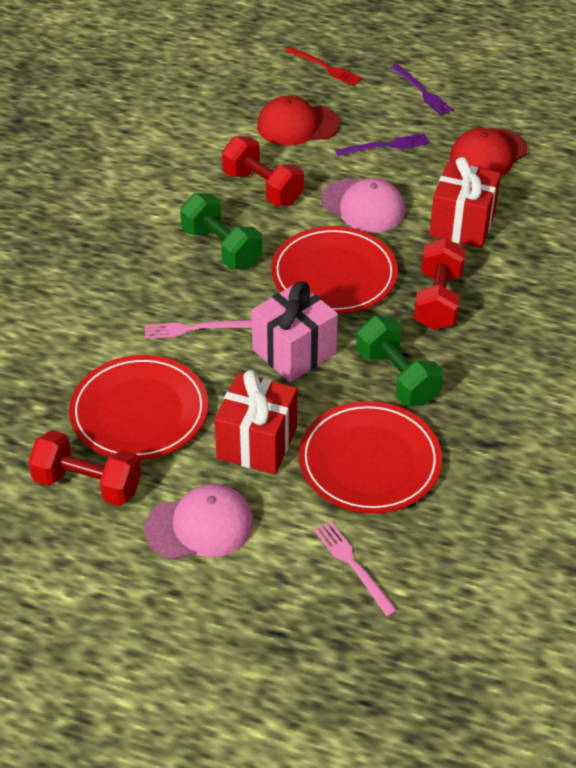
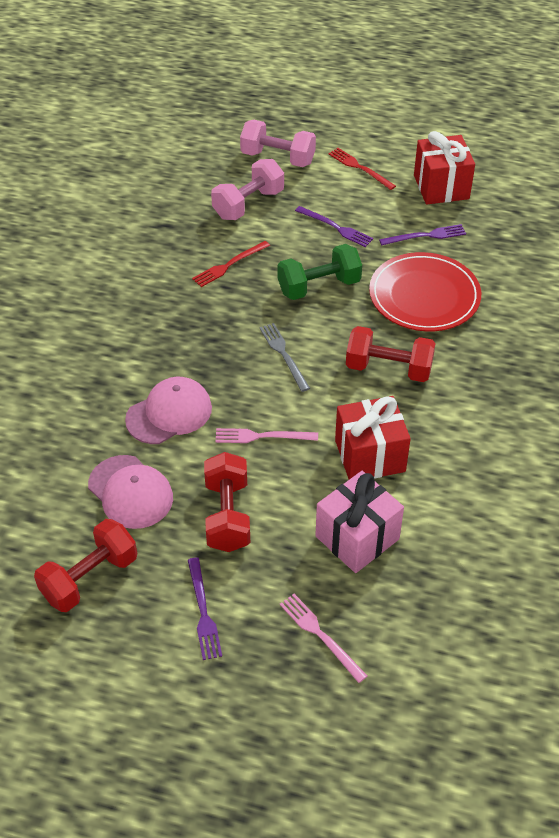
green dumbbell: 2 -> 1
grey fork: 0 -> 1
pink dumbbell: 0 -> 2
purple fork: 2 -> 3
red cap: 2 -> 0
red fork: 1 -> 2
red plate: 3 -> 1

